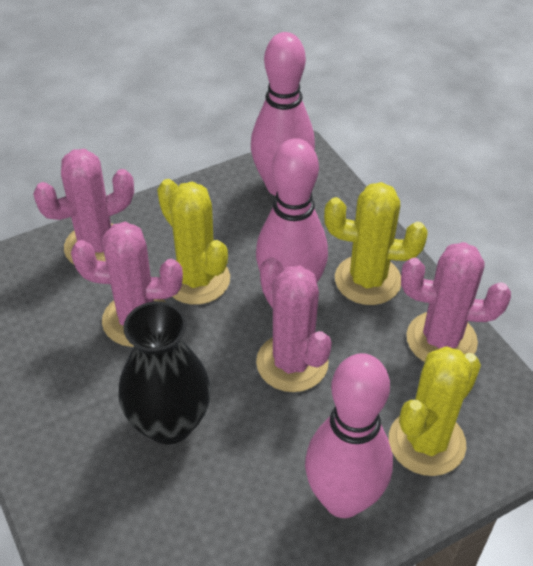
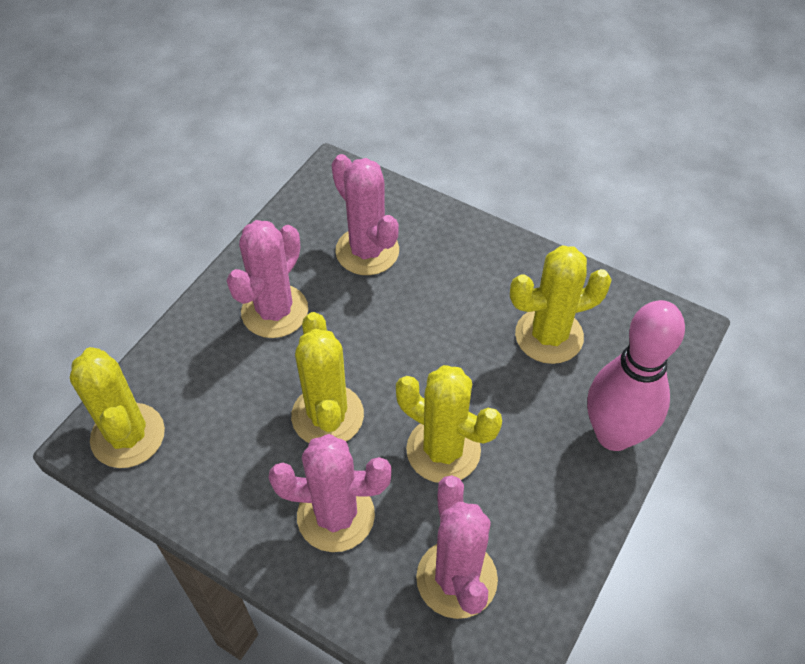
black vase: 1 -> 0
pink bowling pin: 3 -> 1
yellow cactus: 3 -> 4

